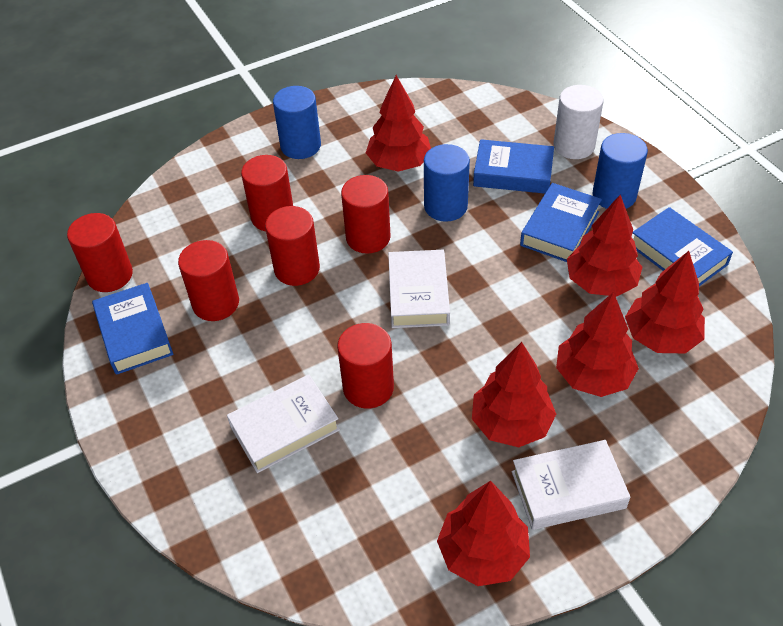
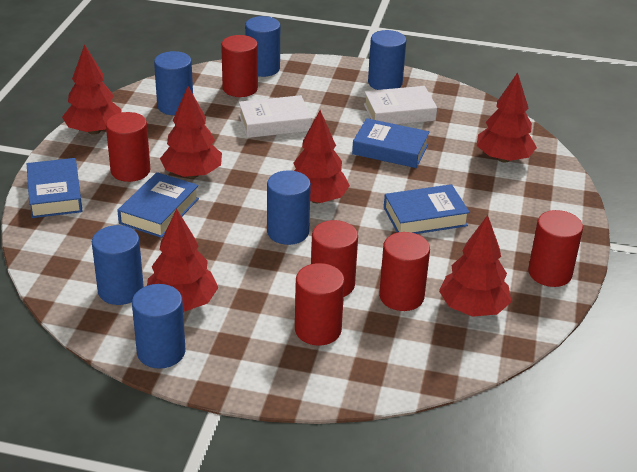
blue cylinder: 3 -> 6
white book: 3 -> 2
white cylinder: 1 -> 0

